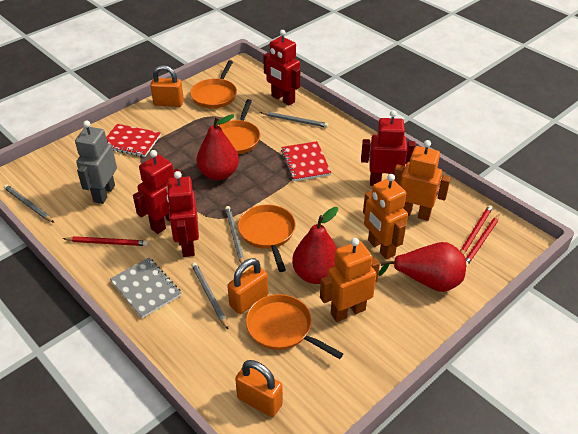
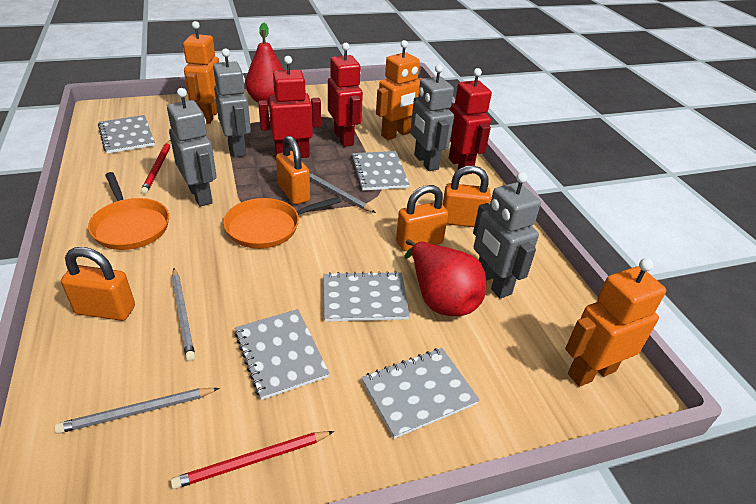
grey notebook: 1 -> 5
grey pencil: 4 -> 3
grey robot: 1 -> 4
orange padlock: 3 -> 4
orange pan: 4 -> 2
red notebook: 2 -> 0
red pear: 3 -> 2
red pencil: 3 -> 2
red robot: 4 -> 3

